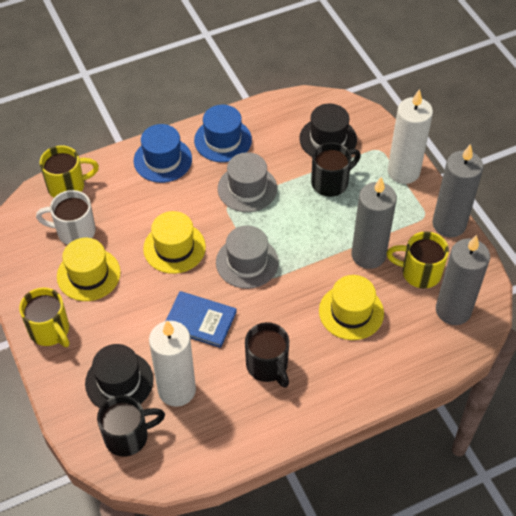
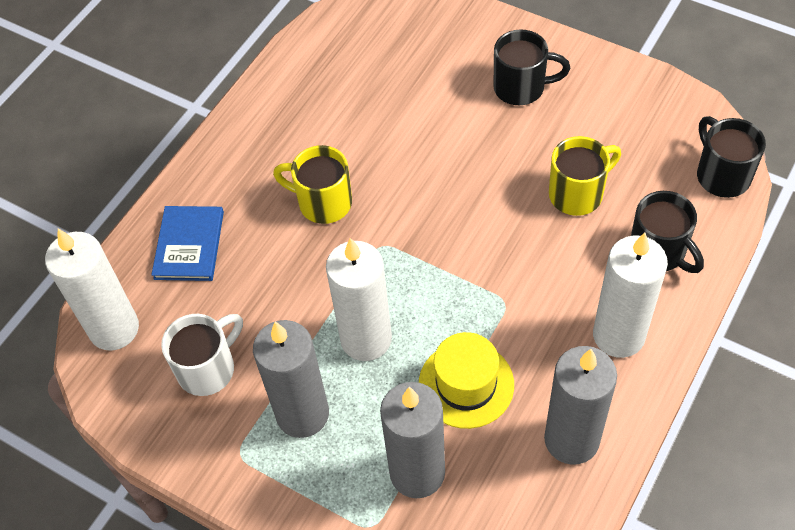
black hat: 2 -> 0
blue hat: 2 -> 0
grey hat: 2 -> 0
white candle: 2 -> 3
yellow hat: 3 -> 1
yellow mug: 3 -> 2

